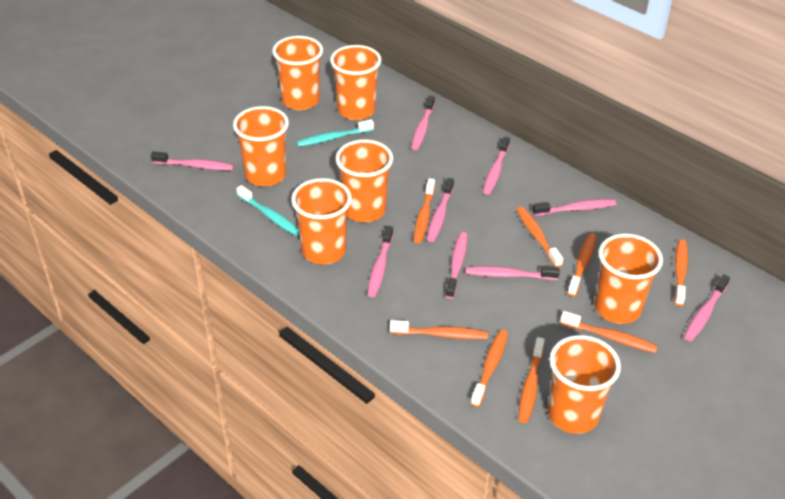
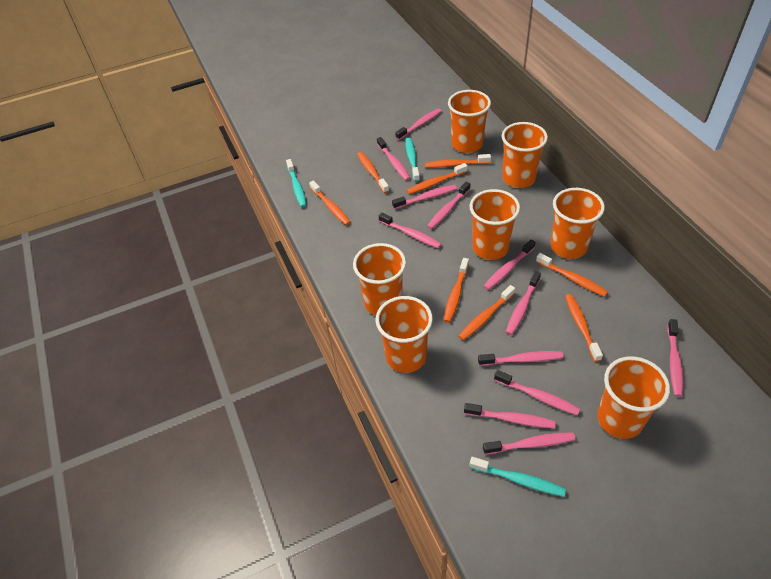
pink toothbrush: 9 -> 12
turquoise toothbrush: 2 -> 3

